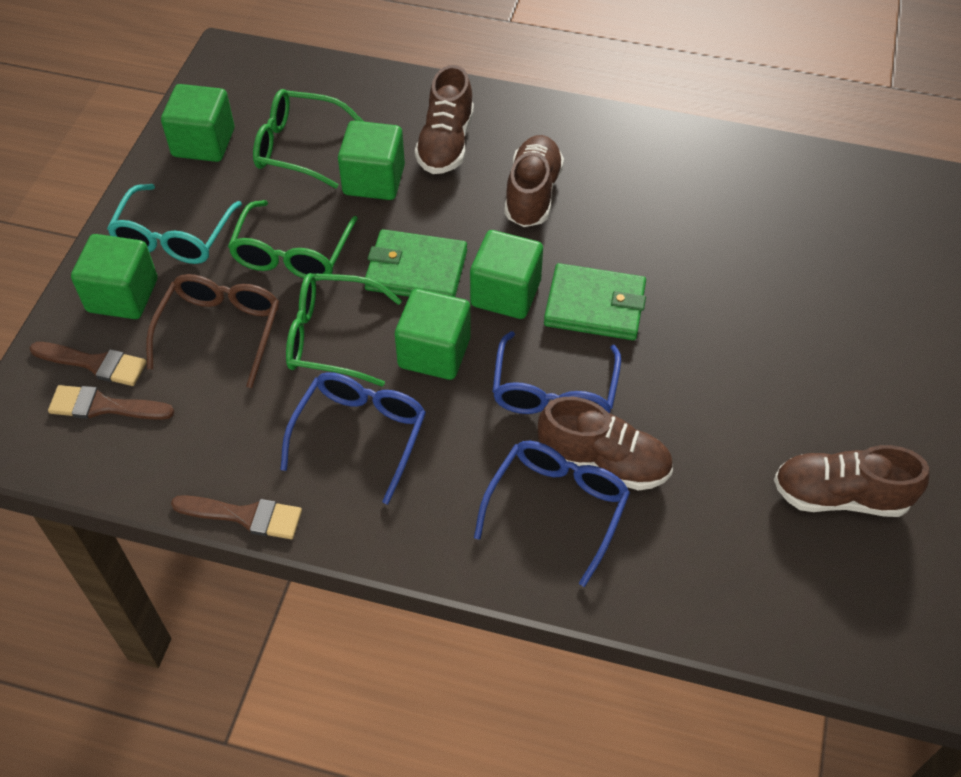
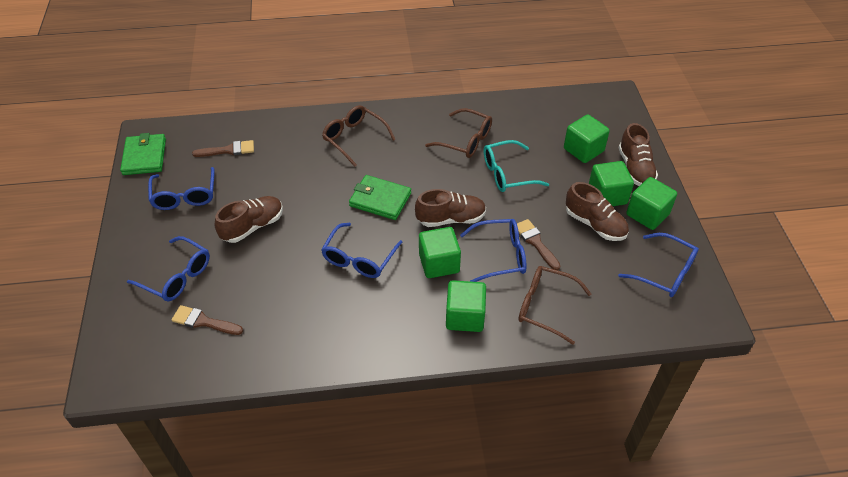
blue glasses: 3 -> 5
brown glasses: 1 -> 3
green glasses: 3 -> 0

